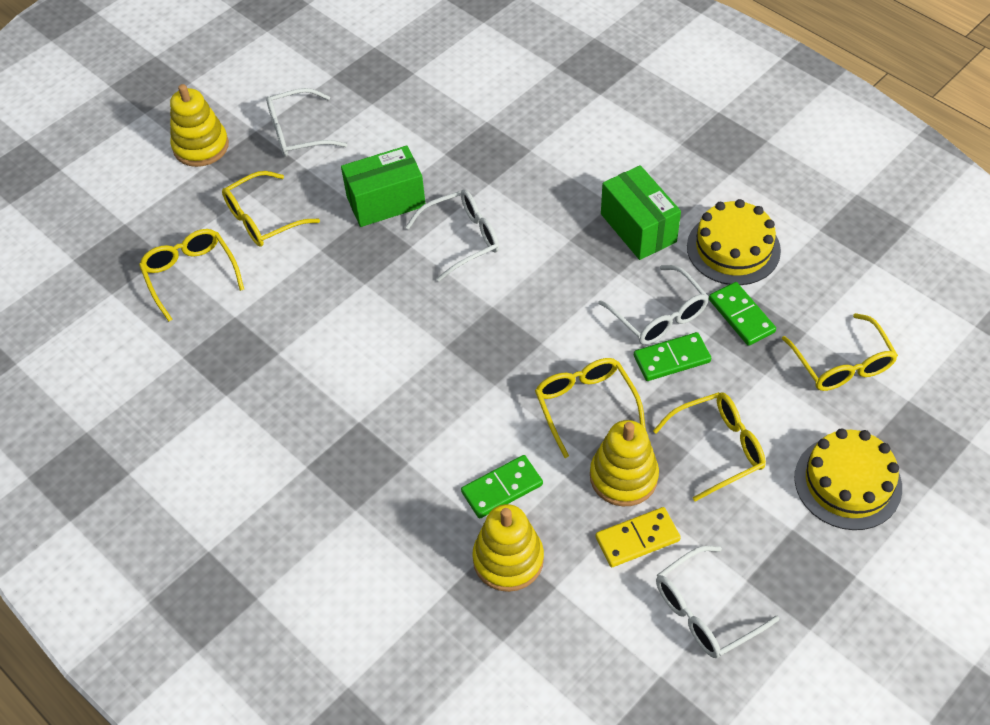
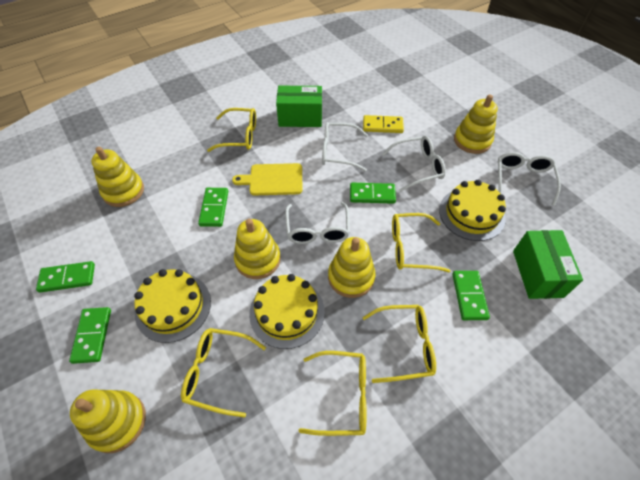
green domino: 3 -> 5
yellow cake: 2 -> 3
yellow cutting board: 0 -> 1
yellow stacking toy: 3 -> 5

